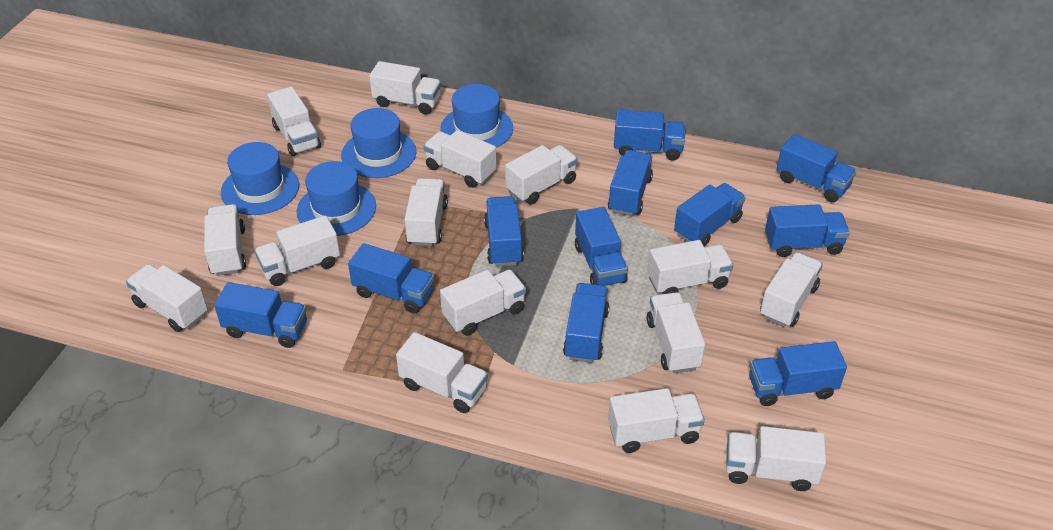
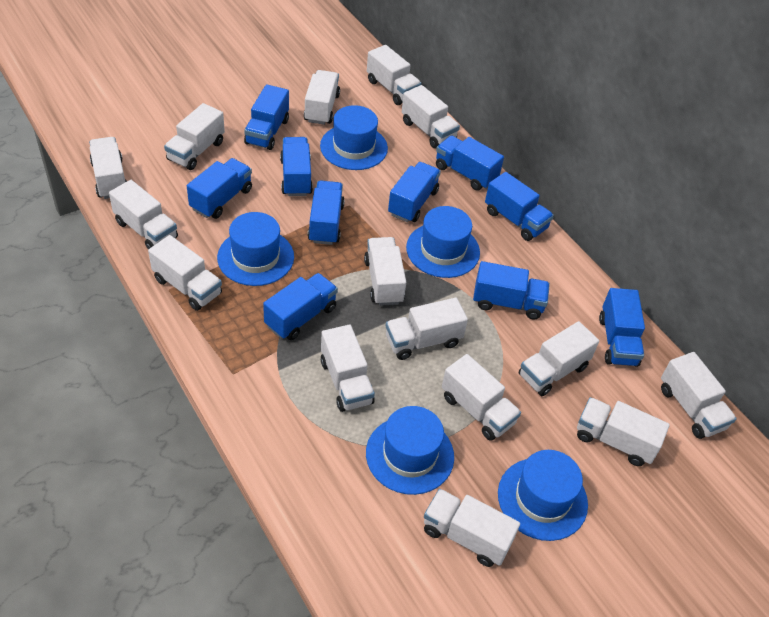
blue hat: 4 -> 5
blue truck: 11 -> 10

